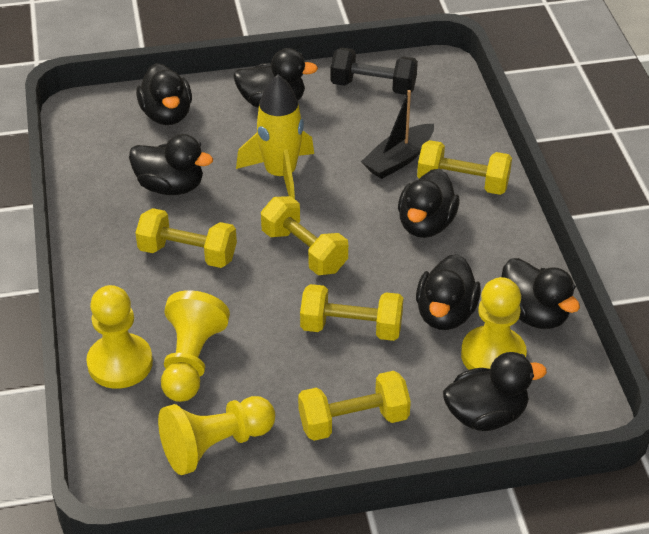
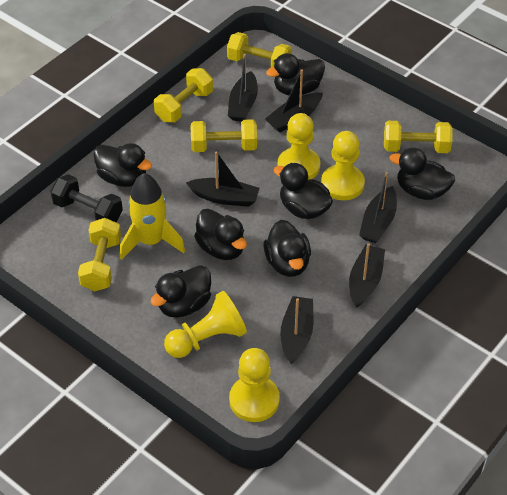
black boat: 1 -> 6

